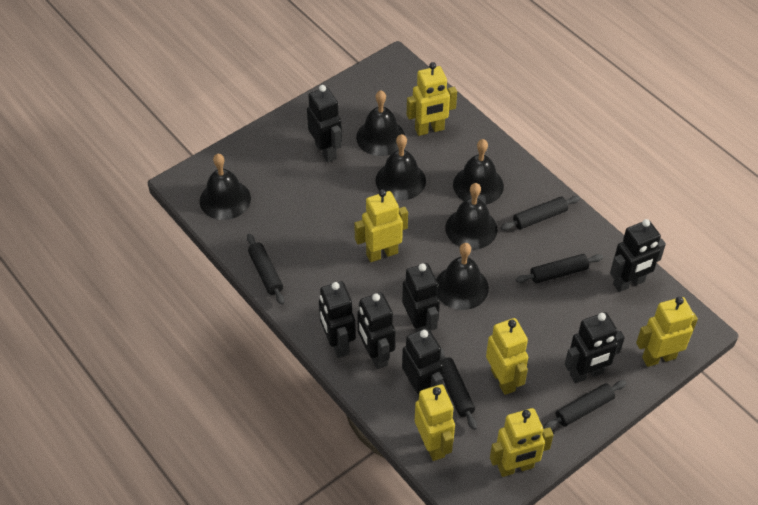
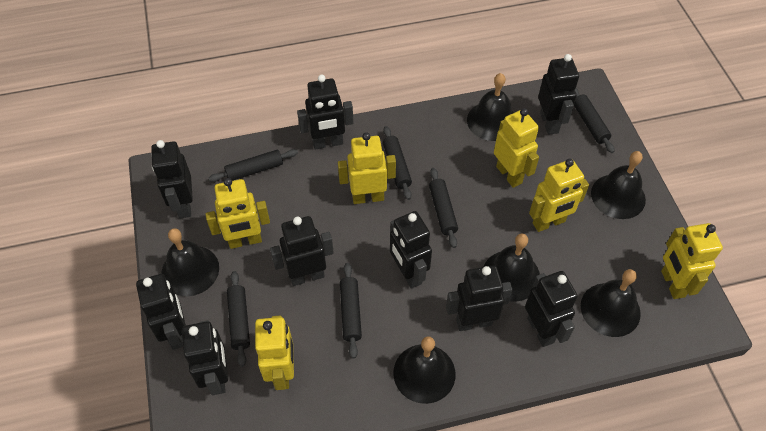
black robot: 7 -> 9
black rolling pin: 5 -> 6

